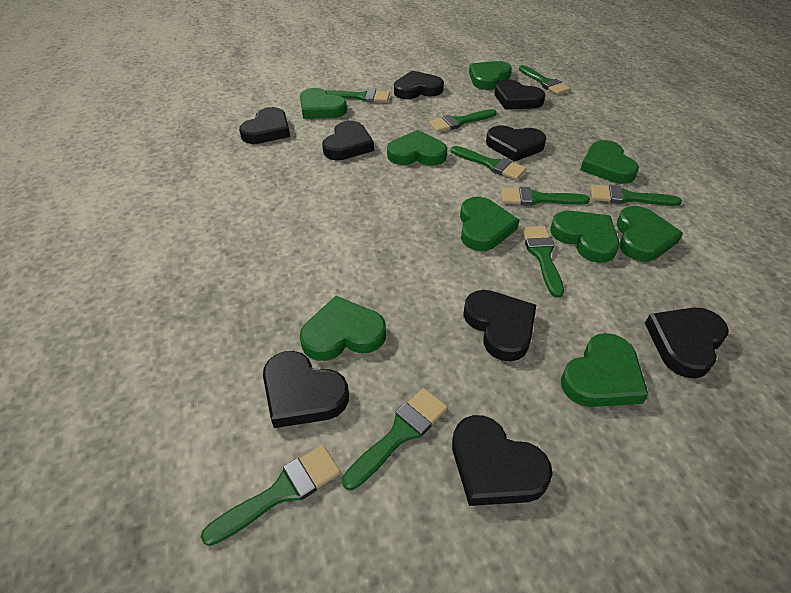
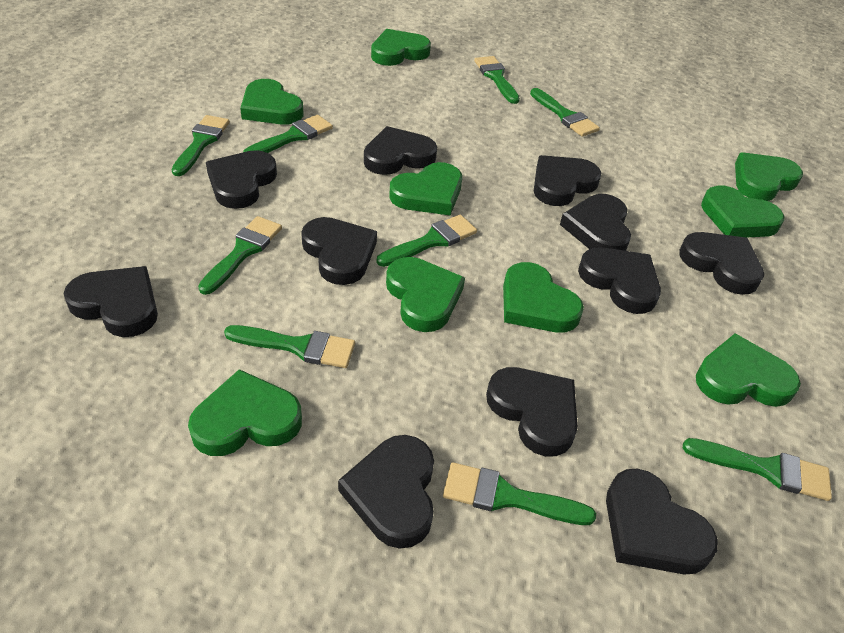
black heart: 9 -> 11

